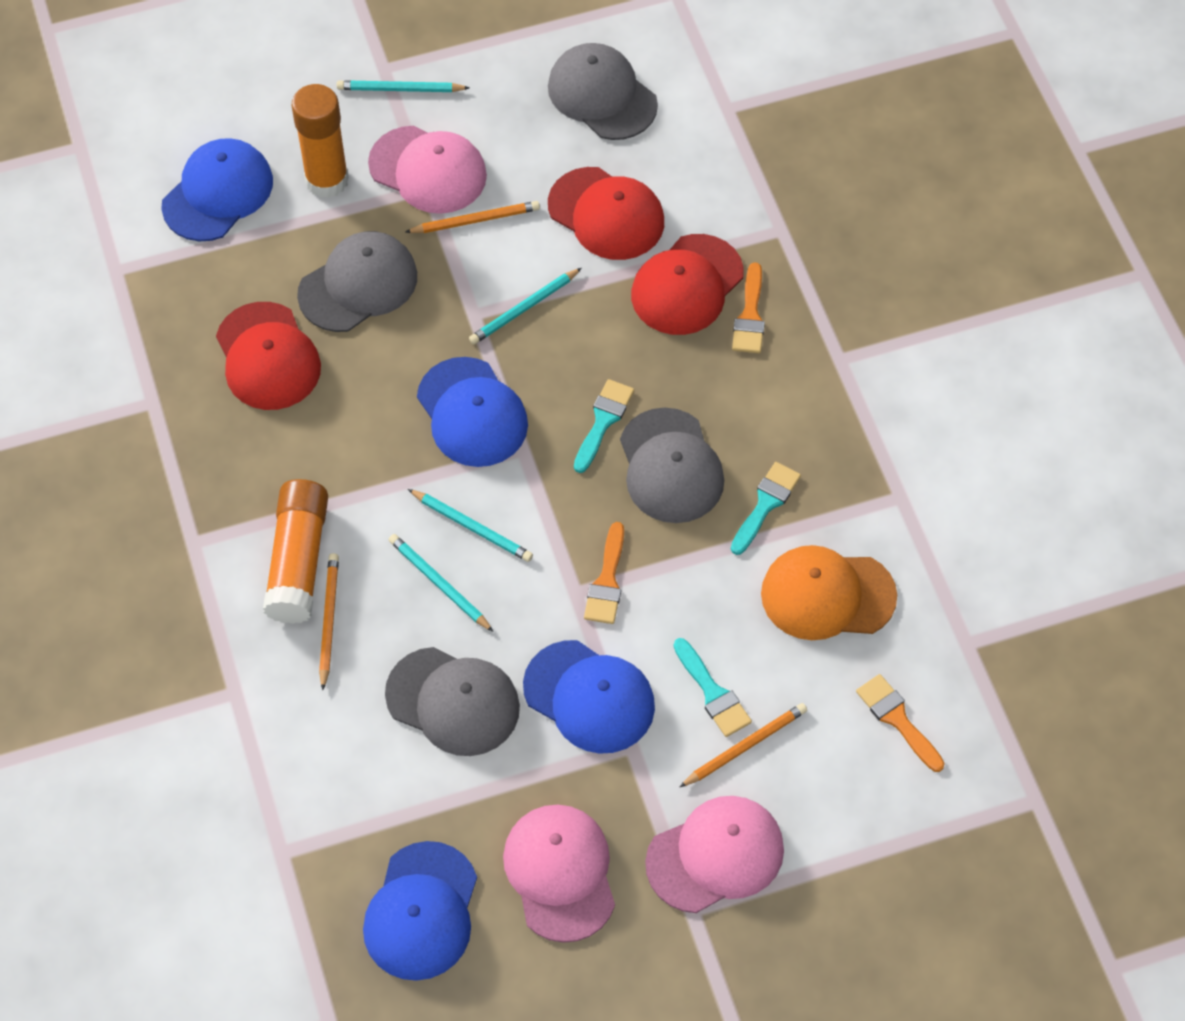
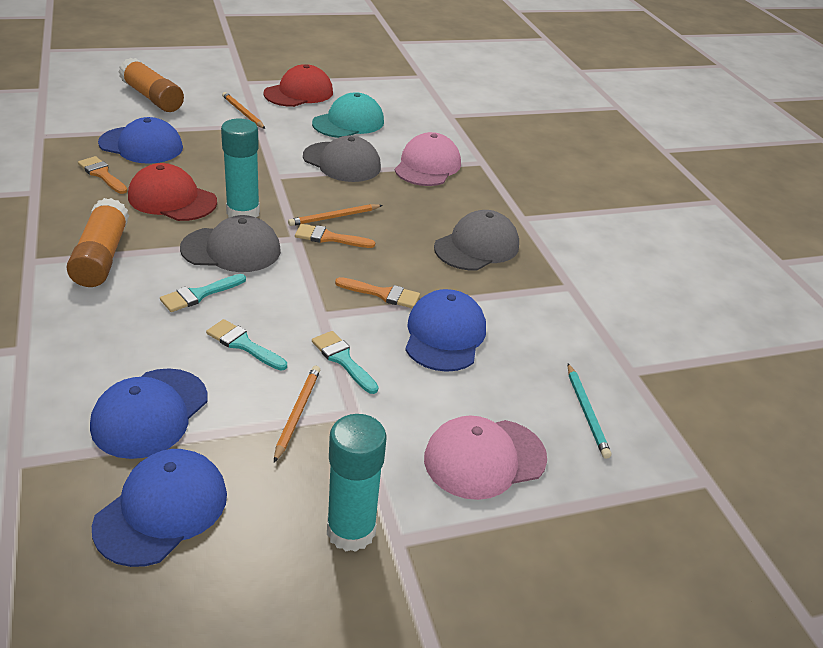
grey cap: 4 -> 3
orange cap: 1 -> 0
pink cap: 3 -> 2
red cap: 3 -> 2
turquoise cap: 0 -> 1
turquoise glue stick: 0 -> 2
turquoise pencil: 4 -> 1

